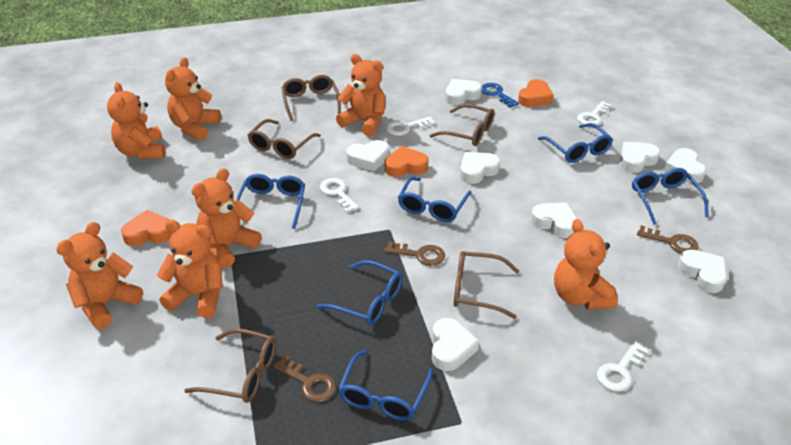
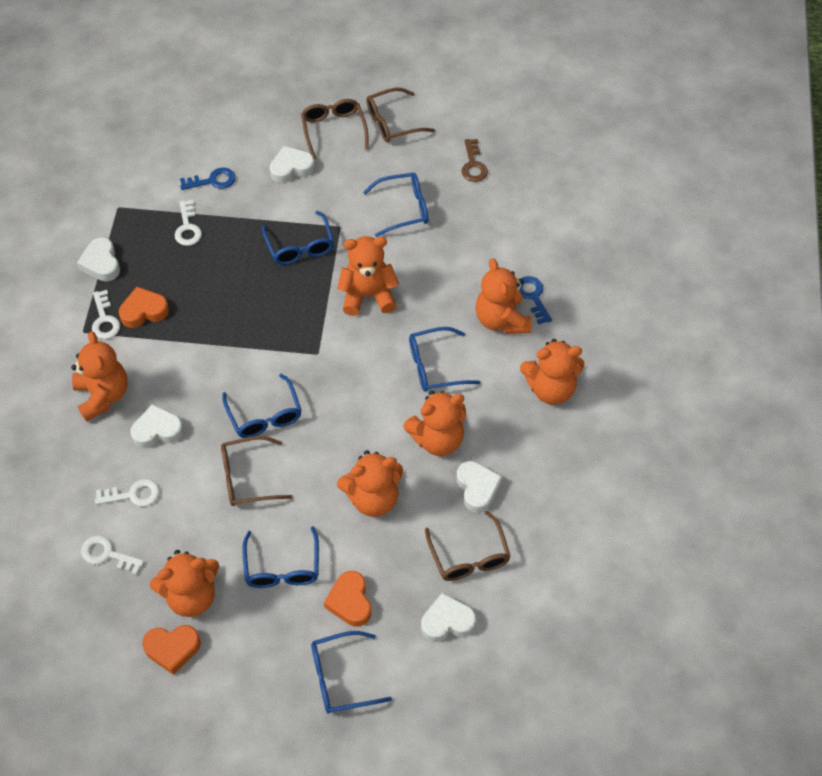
blue key: 1 -> 2
brown glasses: 5 -> 4
brown key: 3 -> 1
white heart: 8 -> 5

